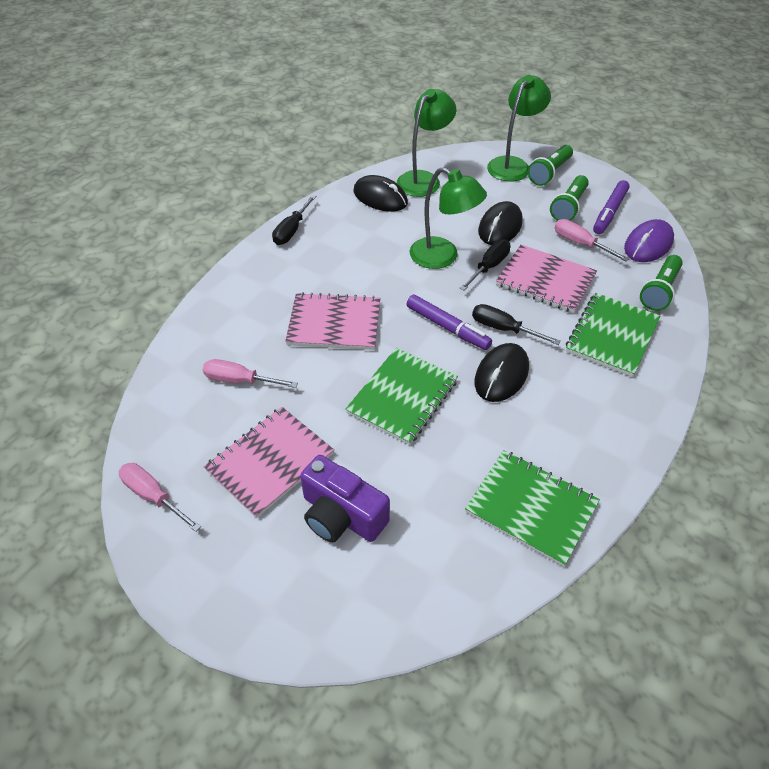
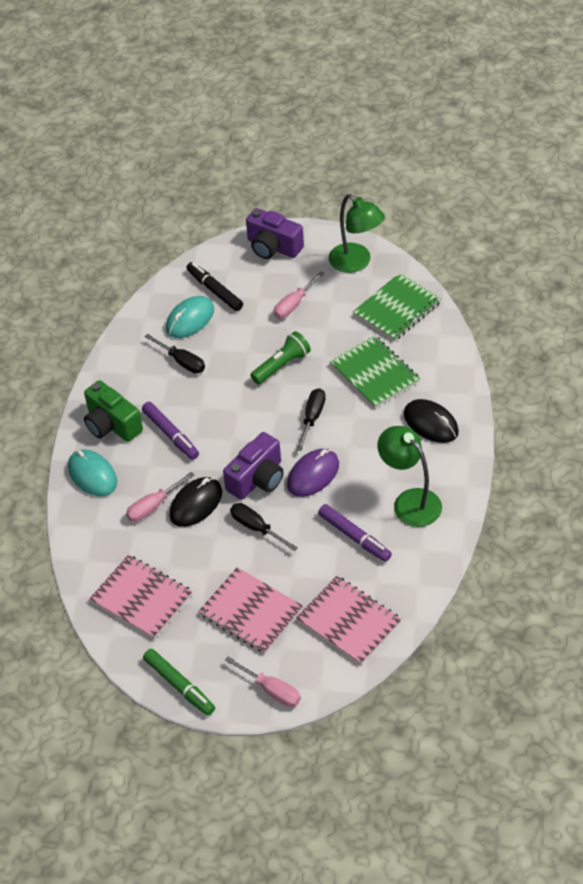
black marker: 0 -> 1
black mouse: 3 -> 2
green camera: 0 -> 1
green flashlight: 3 -> 1
green lamp: 3 -> 2
green marker: 0 -> 1
green notebook: 3 -> 2
purple camera: 1 -> 2
turquoise mouse: 0 -> 2

